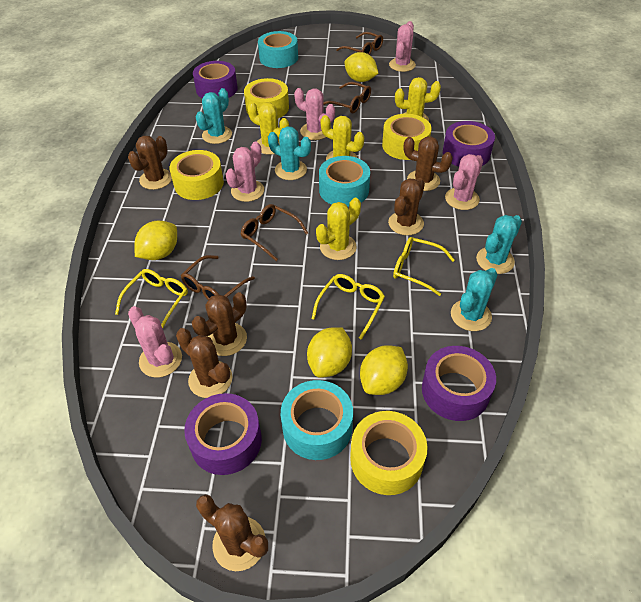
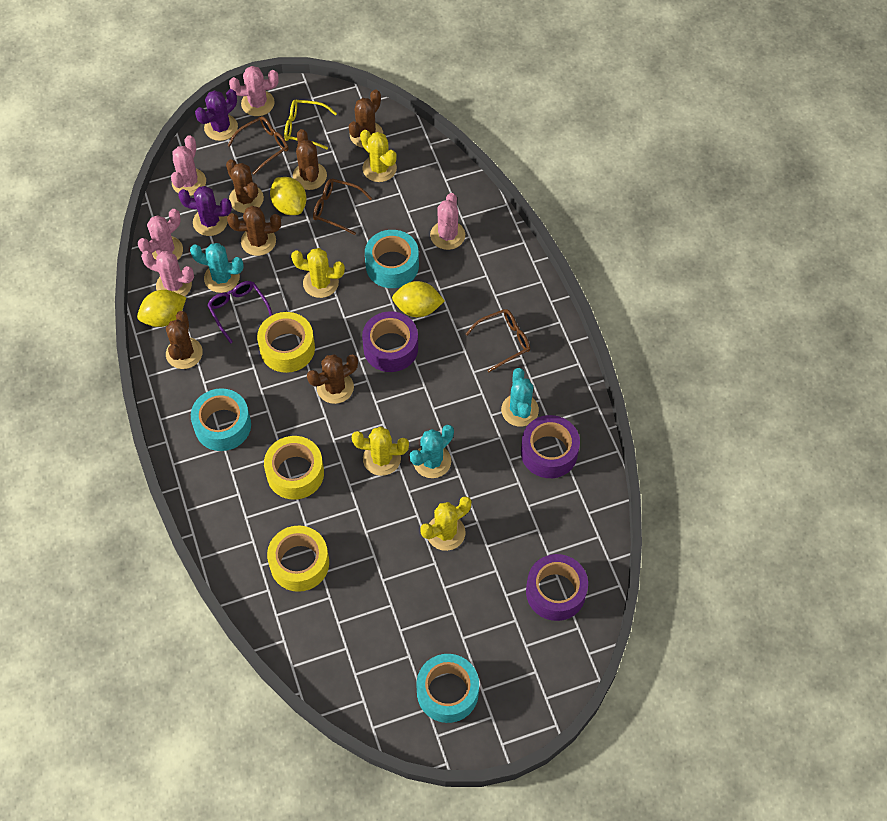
brown glasses: 4 -> 3
purple cactus: 0 -> 2
purple glasses: 0 -> 1
purple tape: 4 -> 3
turquoise cactus: 4 -> 3
yellow glasses: 3 -> 1
yellow lemon: 4 -> 3
yellow tape: 4 -> 3

